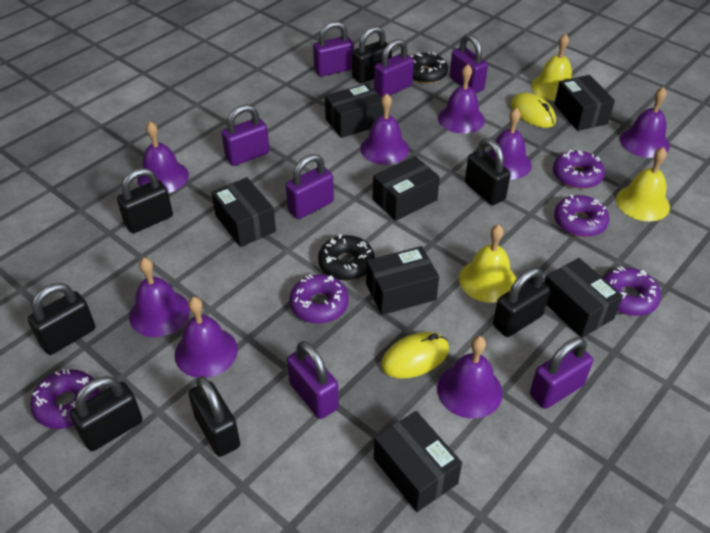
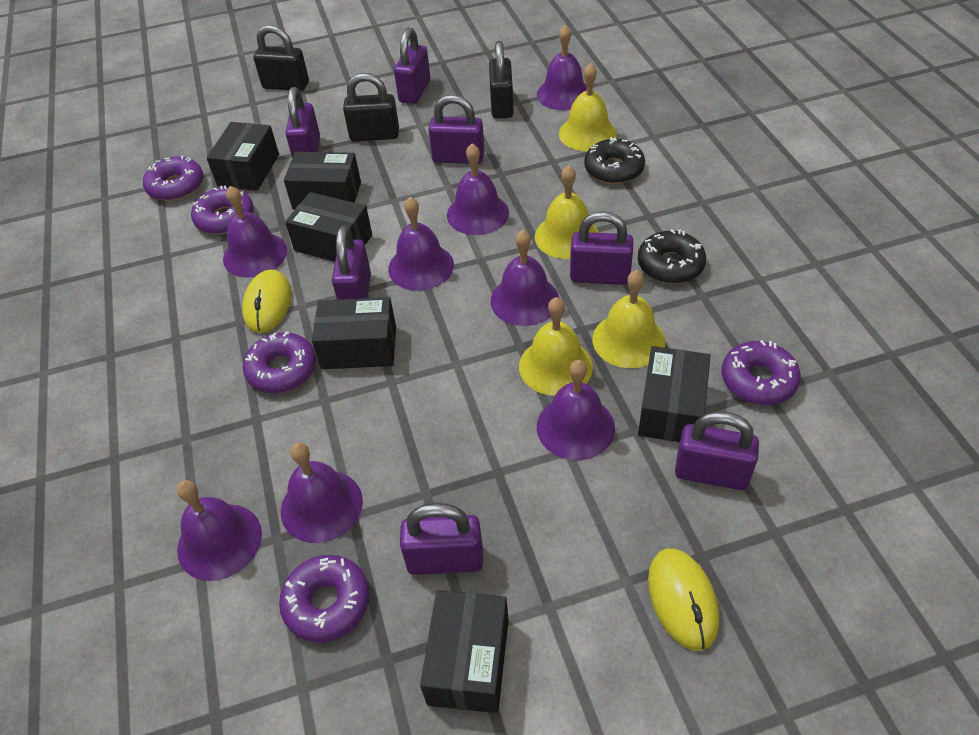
black box: 7 -> 6
black padlock: 7 -> 3
yellow bell: 3 -> 4

